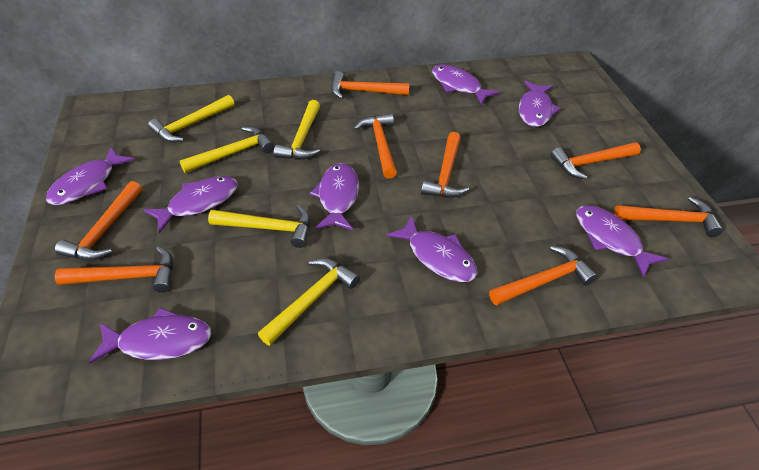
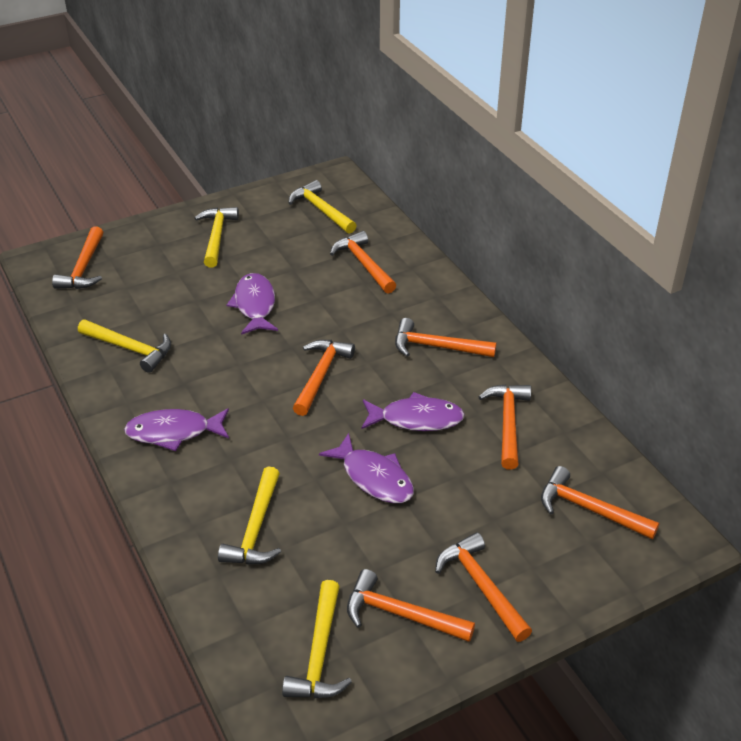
purple fish: 8 -> 4

